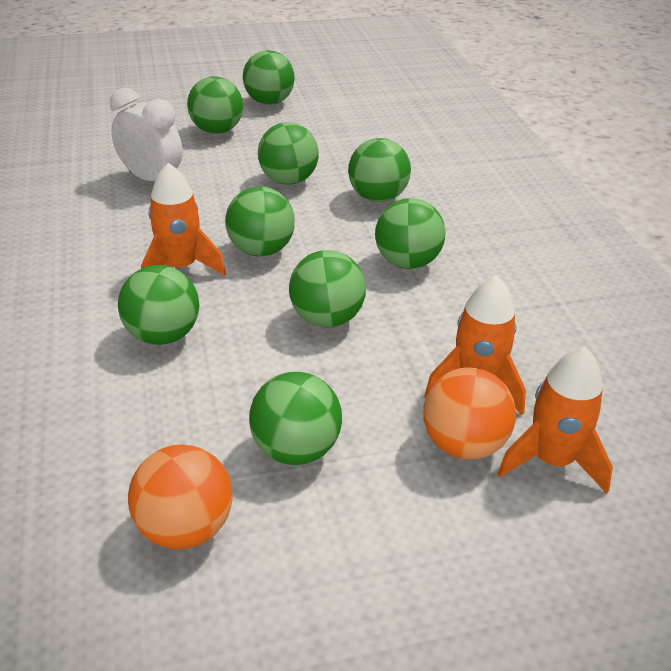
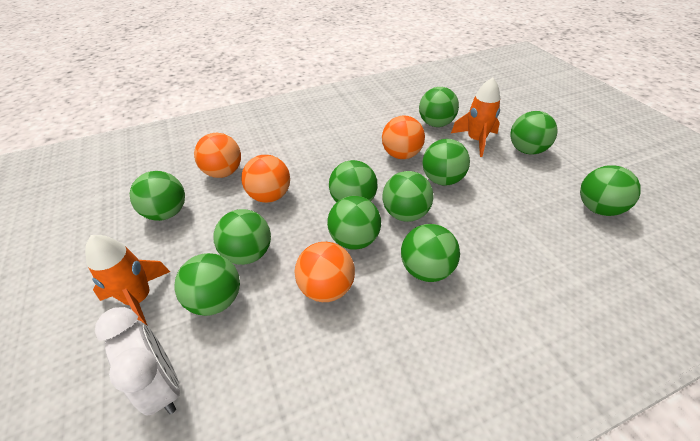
green ball: 9 -> 11
orange ball: 2 -> 4
orange rocket: 3 -> 2

